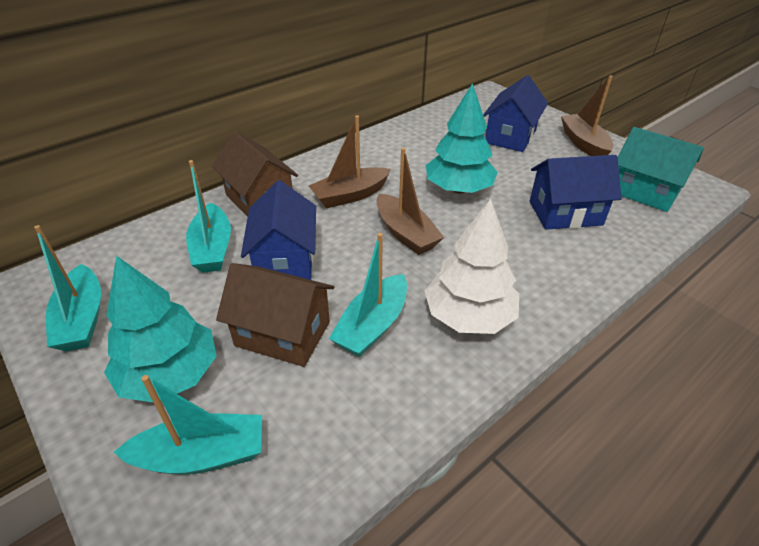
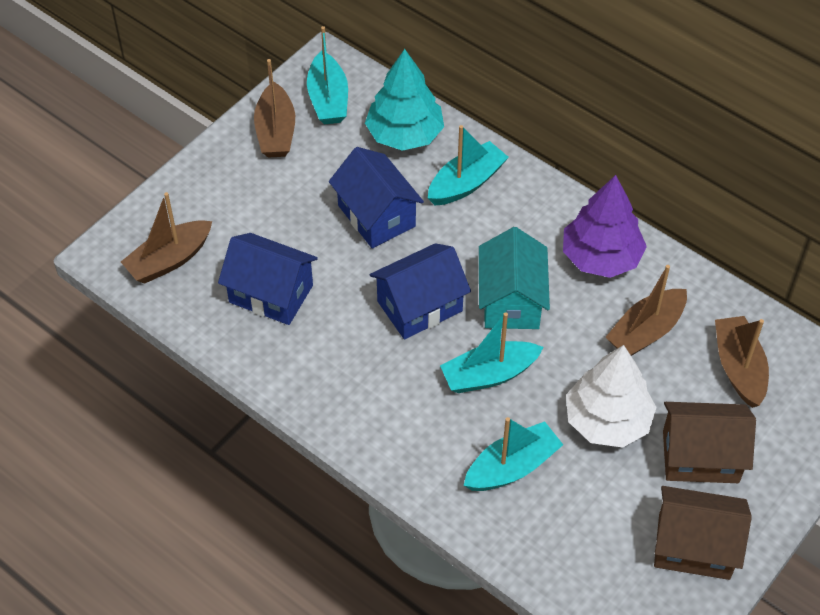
brown boat: 3 -> 4
purple tree: 0 -> 1
turquoise tree: 2 -> 1

